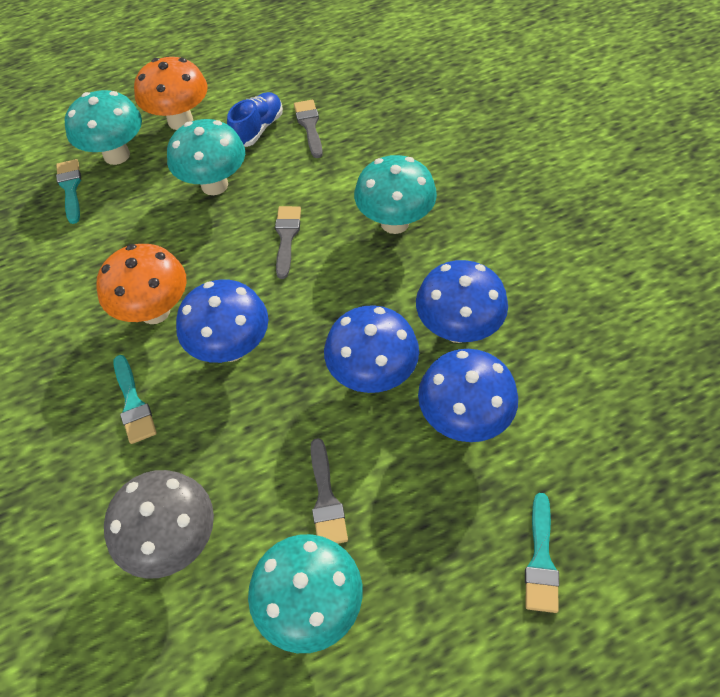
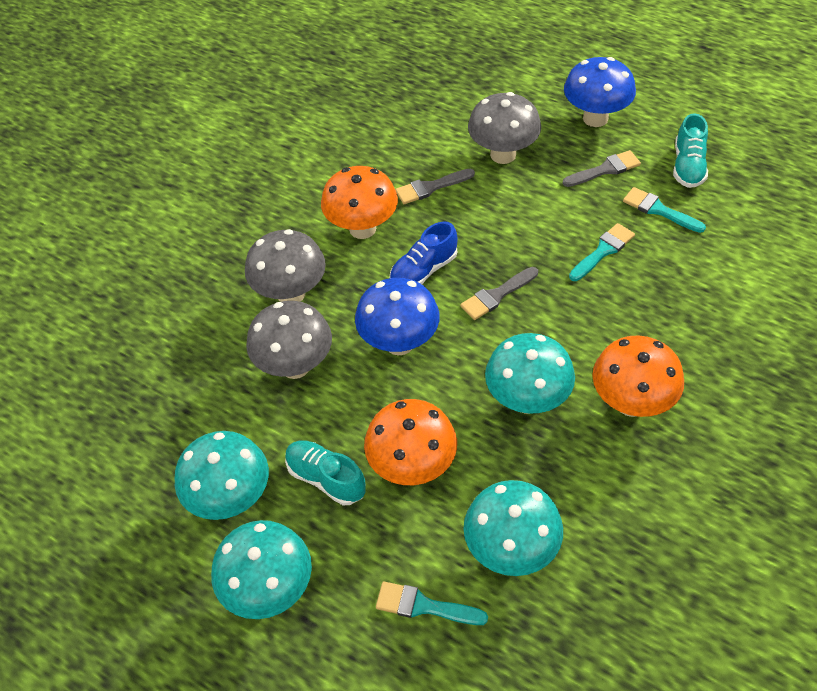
blue mushroom: 4 -> 2
grey mushroom: 1 -> 3
orange mushroom: 2 -> 3
turquoise shoe: 0 -> 2

